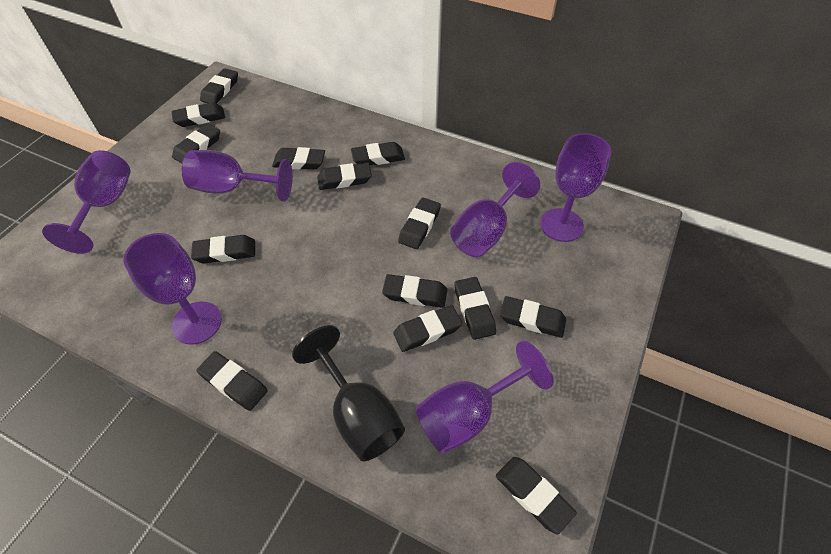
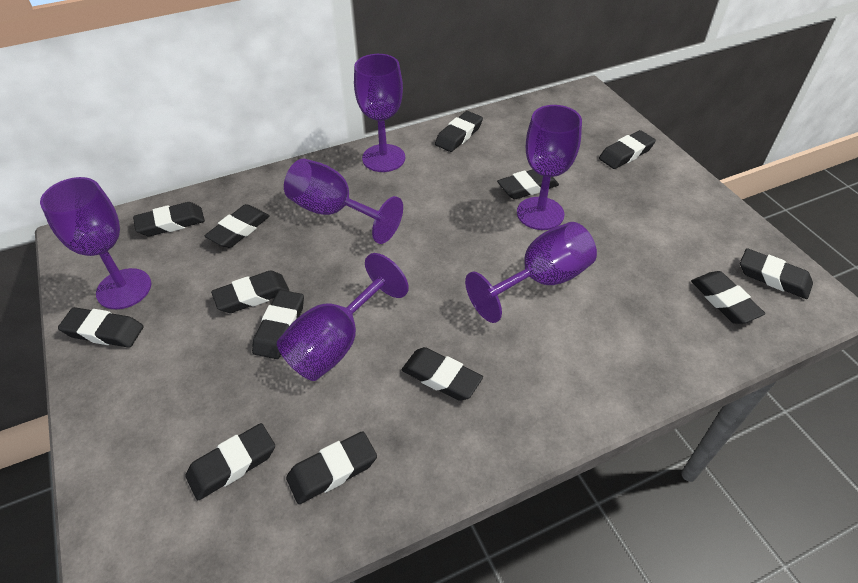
black eraser: 14 -> 13
black goblet: 1 -> 0

